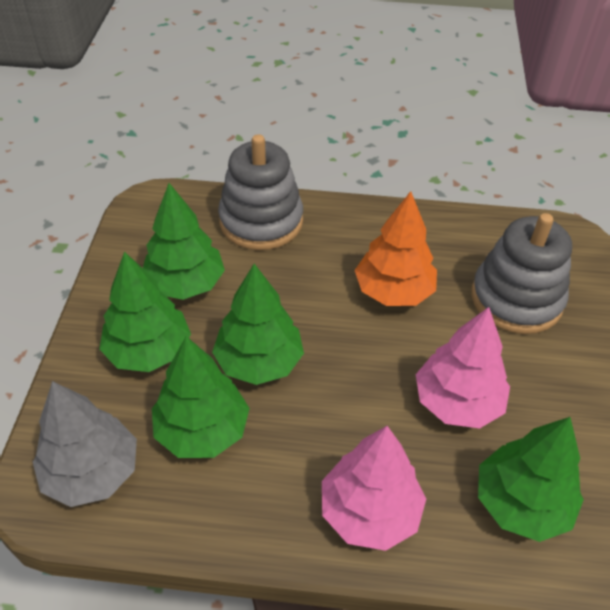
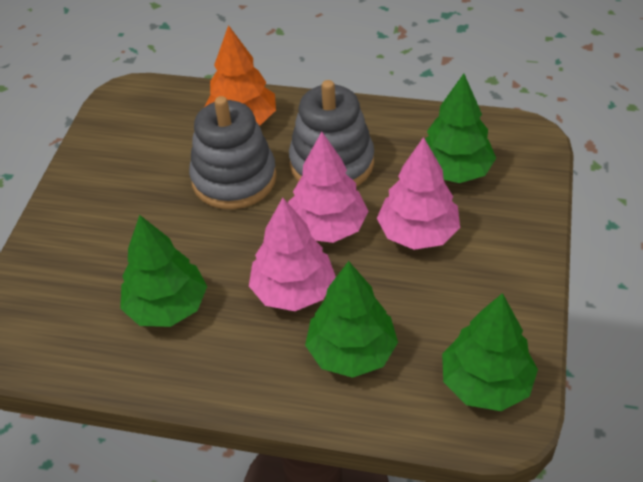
green tree: 5 -> 4
grey tree: 1 -> 0
pink tree: 2 -> 3

